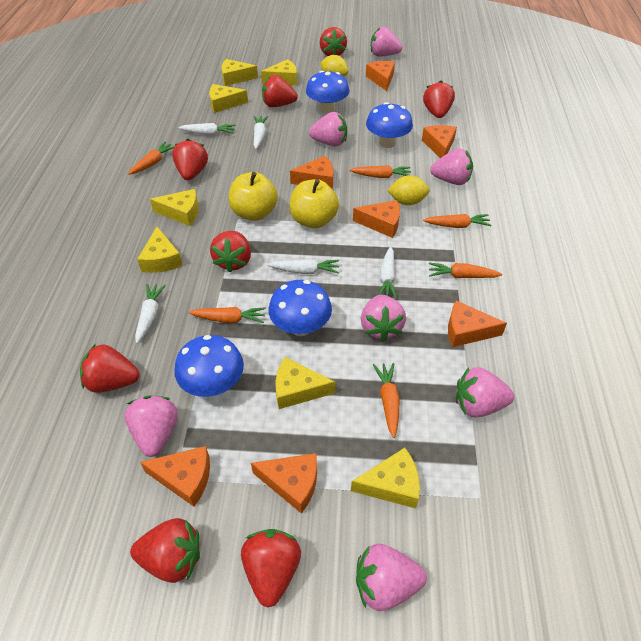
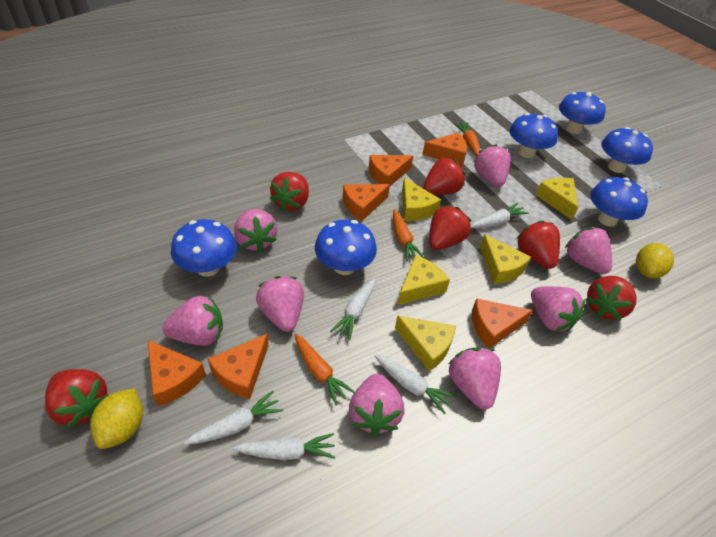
blue mushroom: 4 -> 6
orange carrot: 6 -> 3
orange cheese: 7 -> 6
pink strawberry: 7 -> 8
red strawberry: 8 -> 6
yellow apple: 2 -> 0
yellow cheese: 7 -> 5

